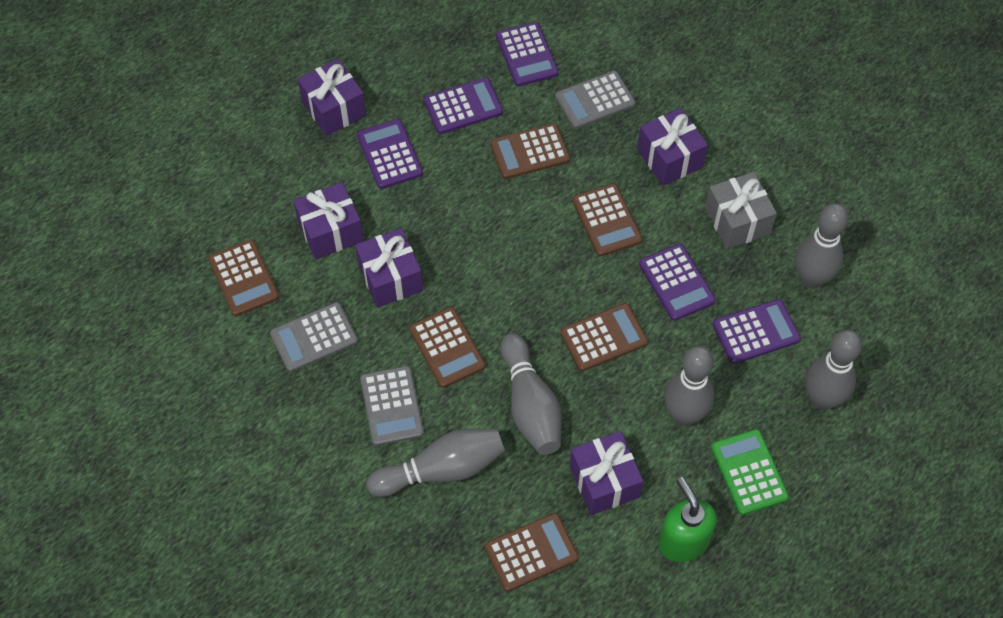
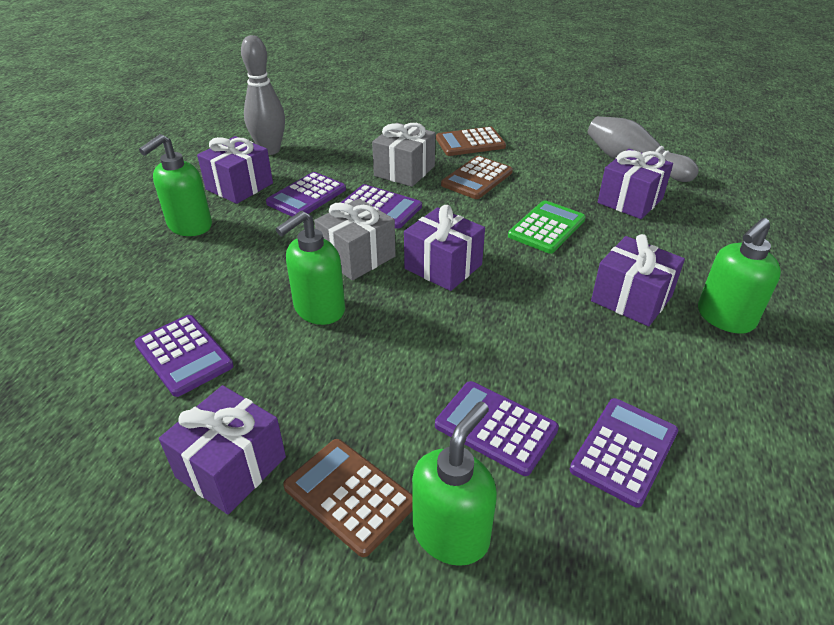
brown calculator: 6 -> 3
green soap dispenser: 1 -> 4
grey bowling pin: 5 -> 2
grey calculator: 3 -> 0
grey gift: 1 -> 2

